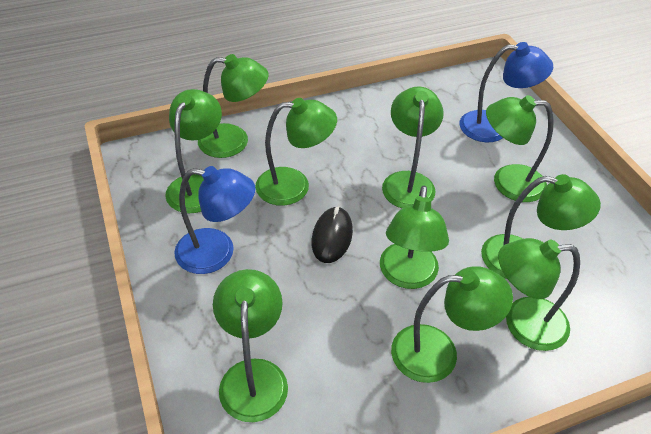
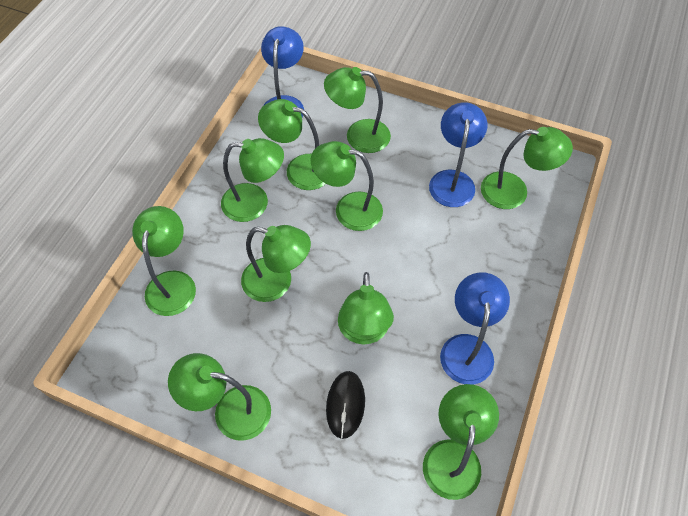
blue lamp: 2 -> 3

